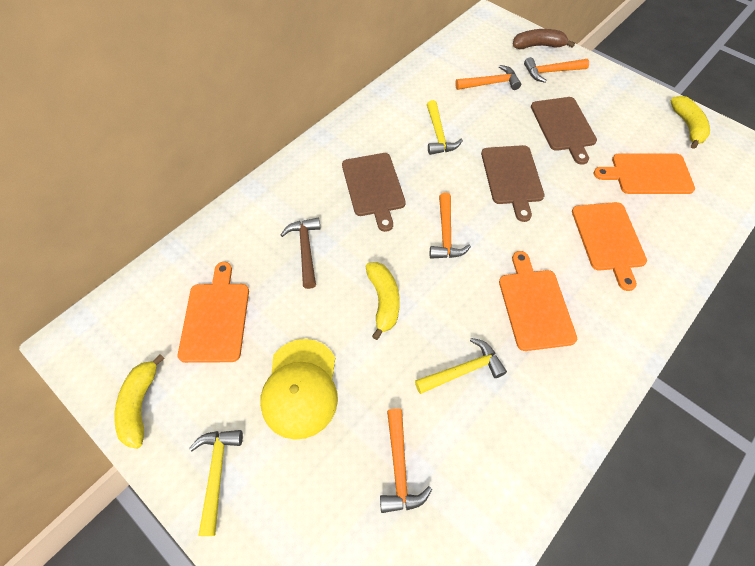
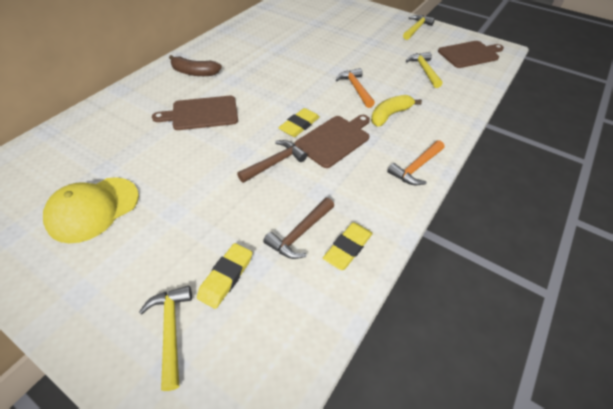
brown hammer: 1 -> 2
orange cutting board: 4 -> 0
orange hammer: 4 -> 2
yellow banana: 3 -> 1
yellow eraser: 0 -> 3

